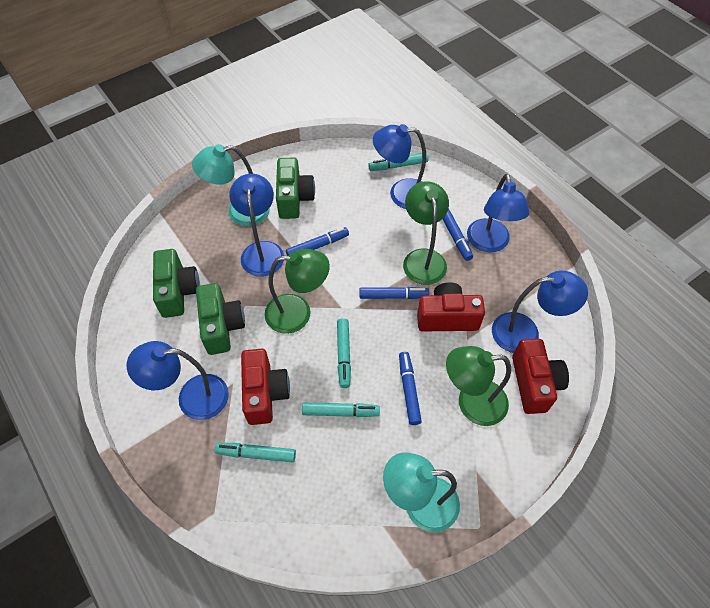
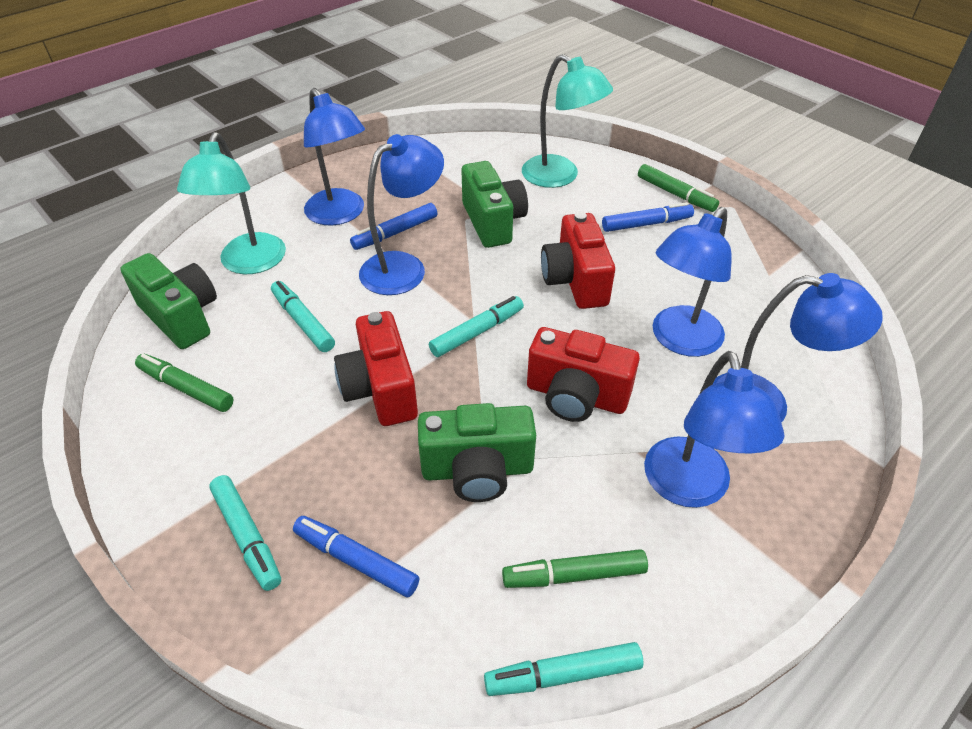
blue marker: 4 -> 3
green lamp: 3 -> 0
green marker: 0 -> 3

